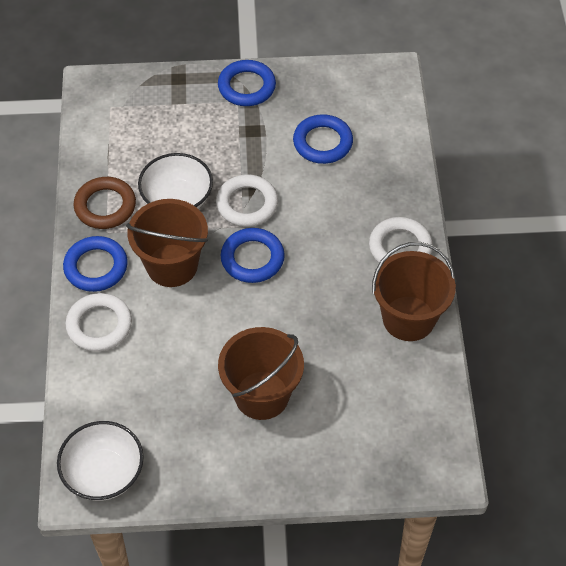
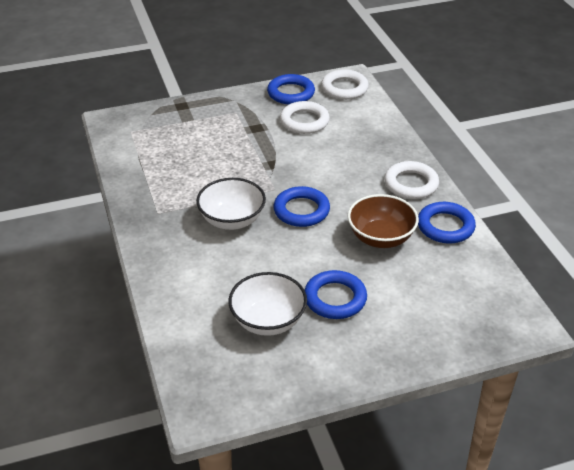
brown bowl: 0 -> 1
brown bucket: 3 -> 0
brown ring: 1 -> 0

